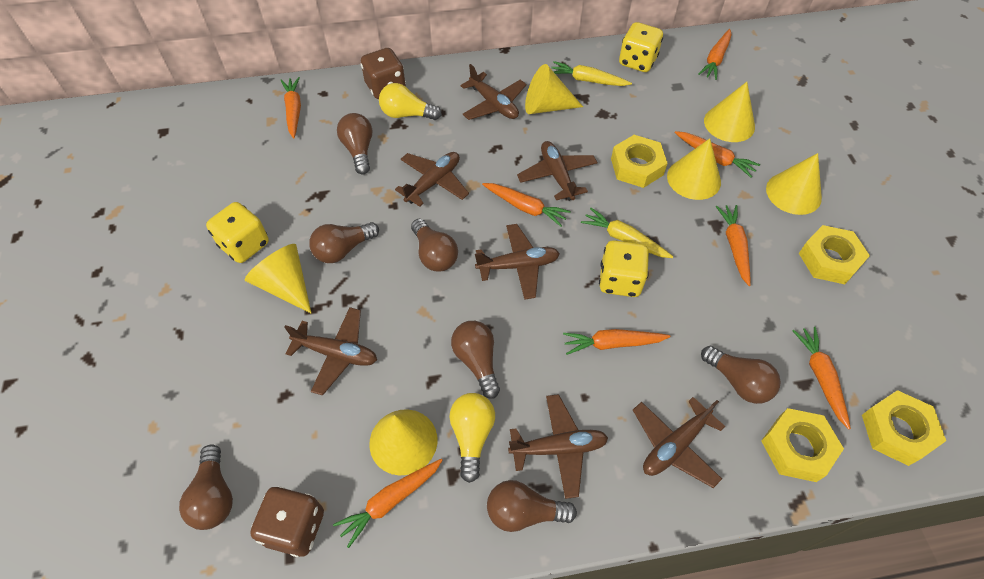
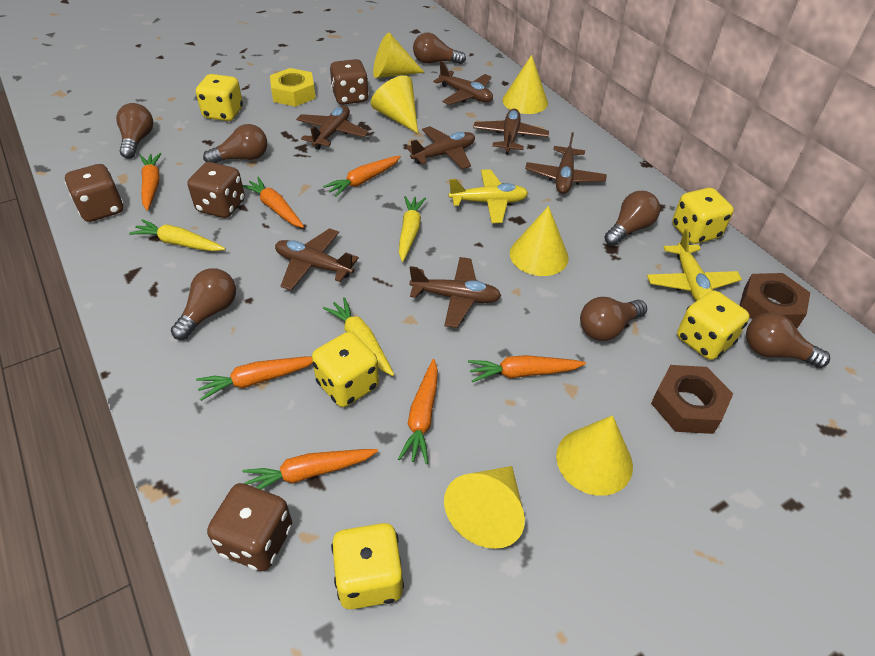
brown dice: 2 -> 4
brown nut: 0 -> 2
orange carrot: 8 -> 7
yellow carrot: 2 -> 3
yellow dice: 3 -> 5
yellow light bulb: 2 -> 0
yellow nut: 4 -> 1
yellow plane: 0 -> 2

